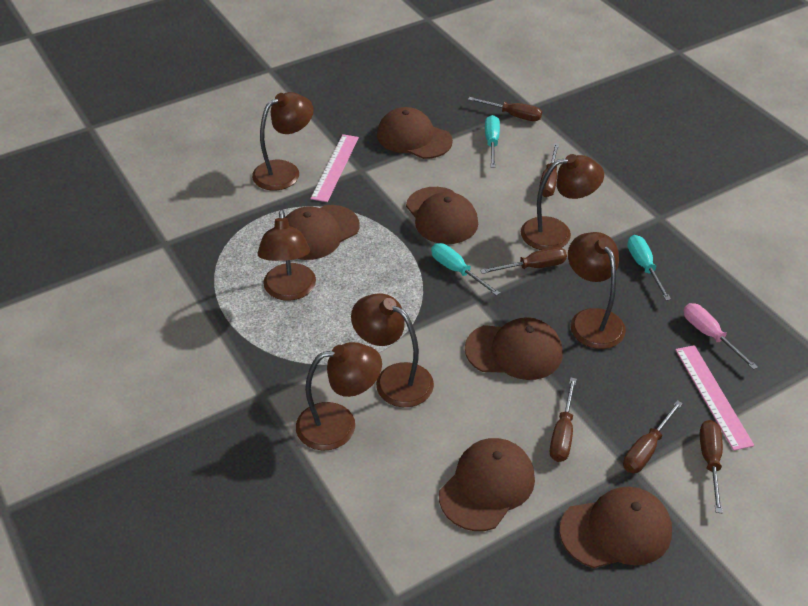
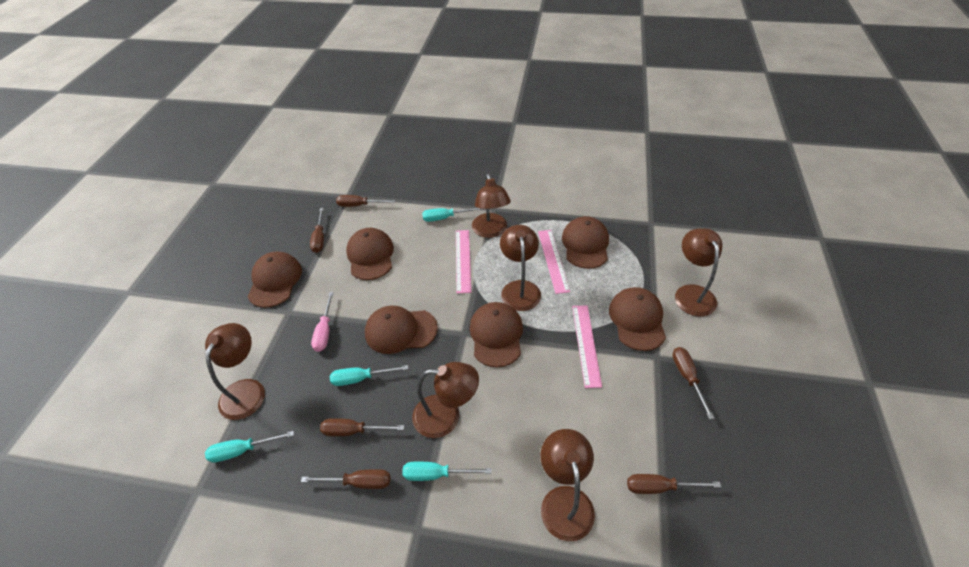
pink ruler: 2 -> 3
turquoise screwdriver: 3 -> 4

